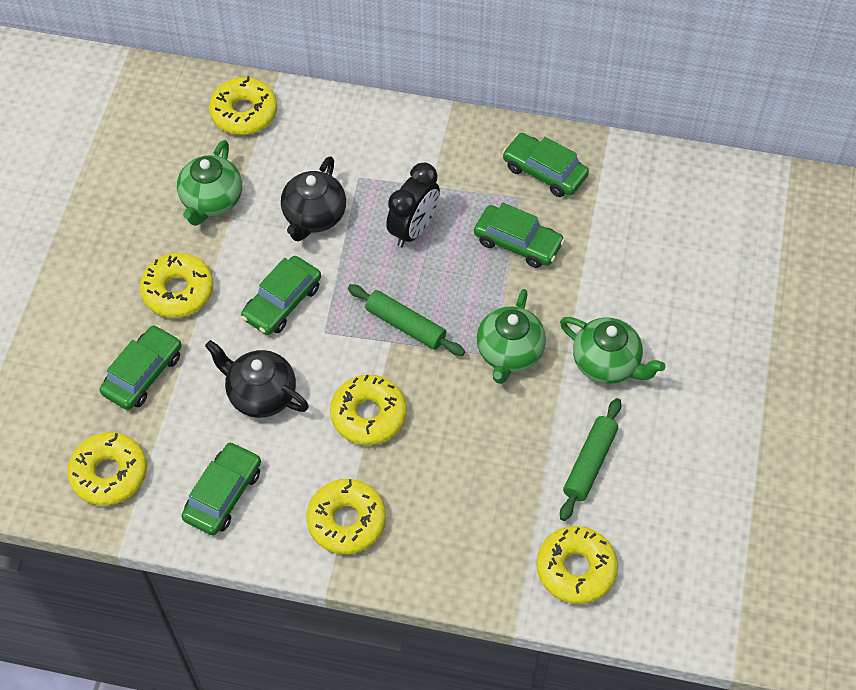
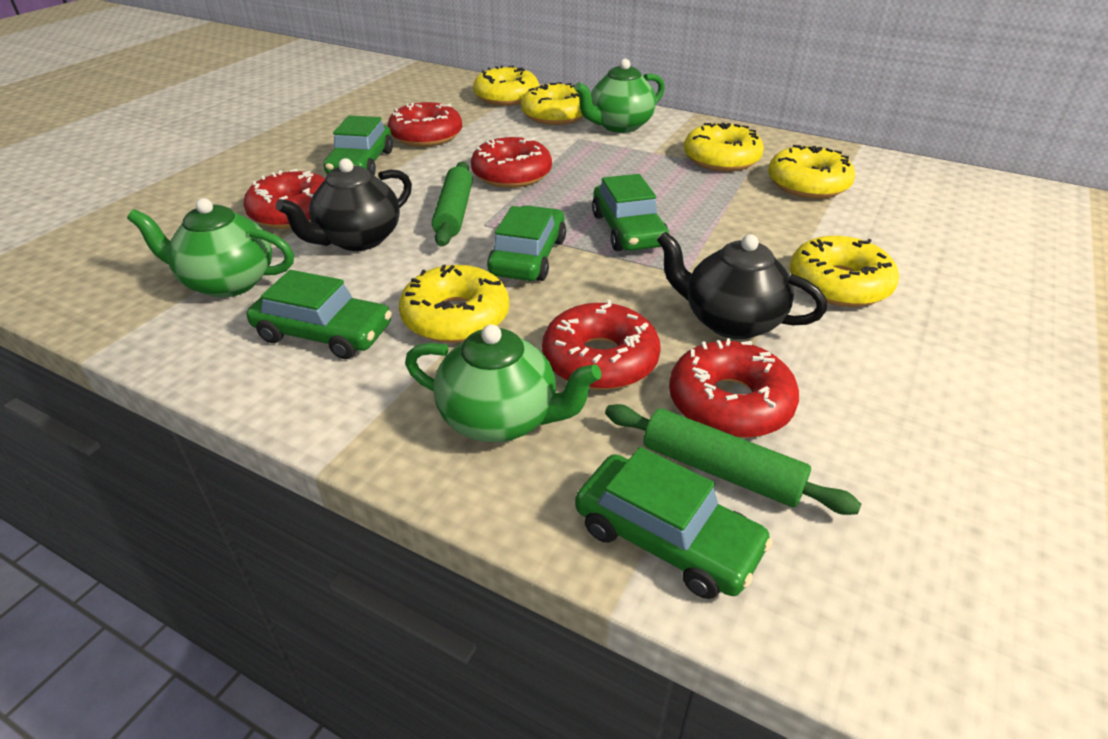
black clock: 1 -> 0
red donut: 0 -> 5

